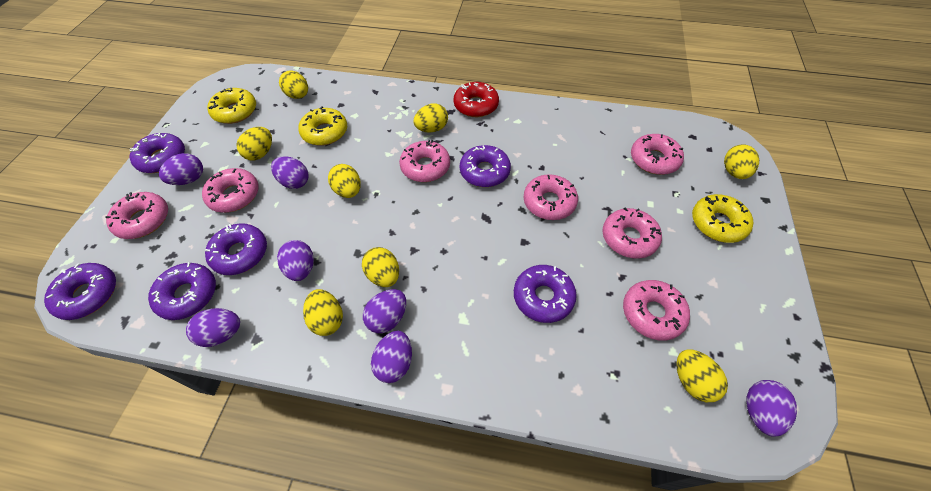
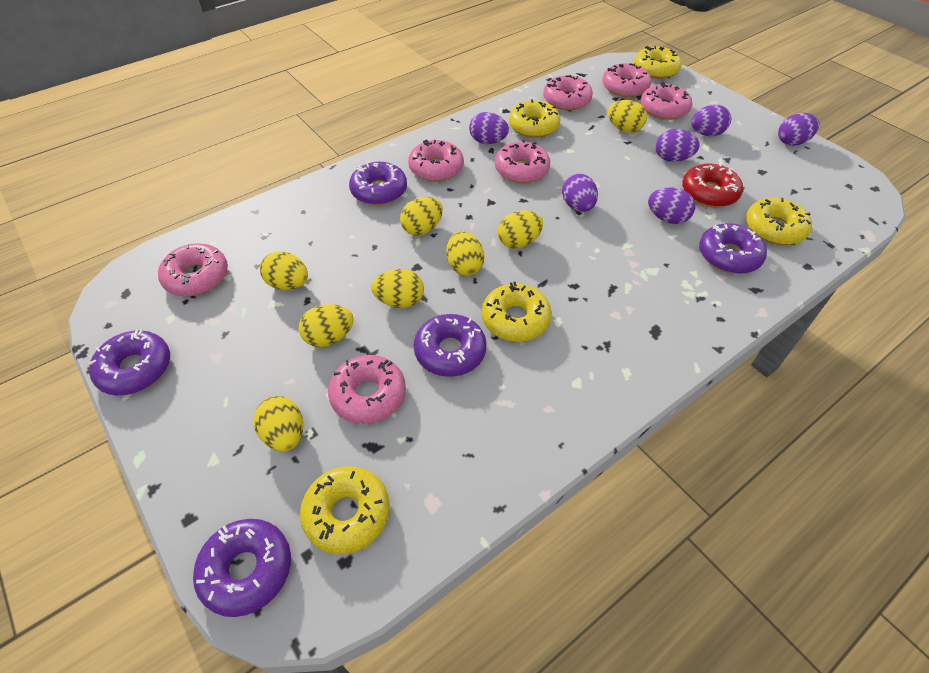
purple donut: 6 -> 5
purple egg: 7 -> 6
yellow donut: 3 -> 5

